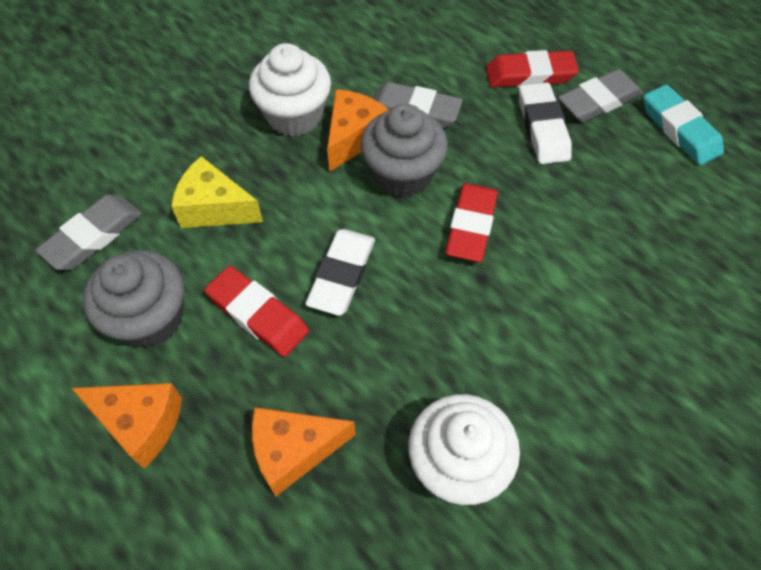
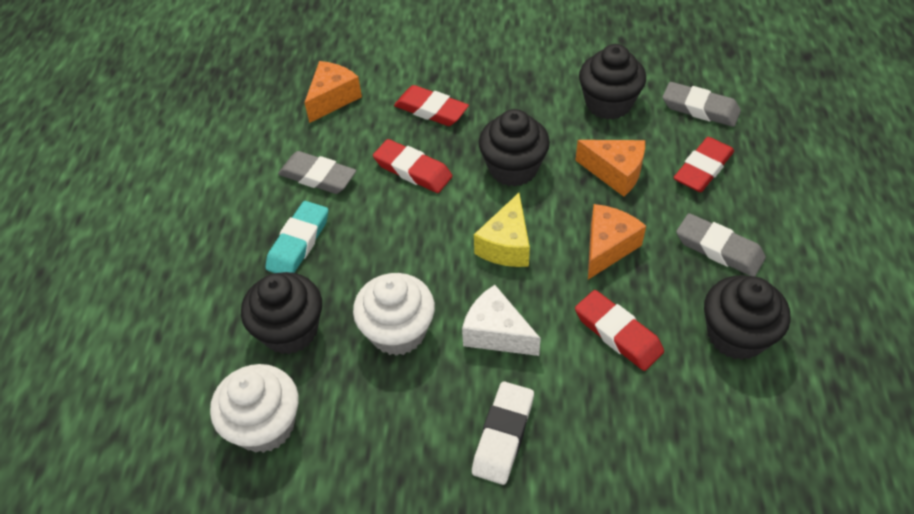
black cupcake: 0 -> 4
grey cupcake: 2 -> 0
red eraser: 3 -> 4
white cheese: 0 -> 1
white eraser: 2 -> 1

